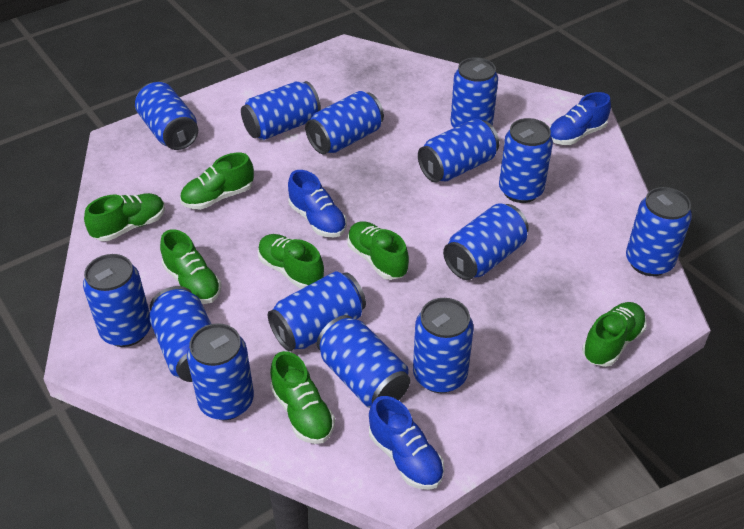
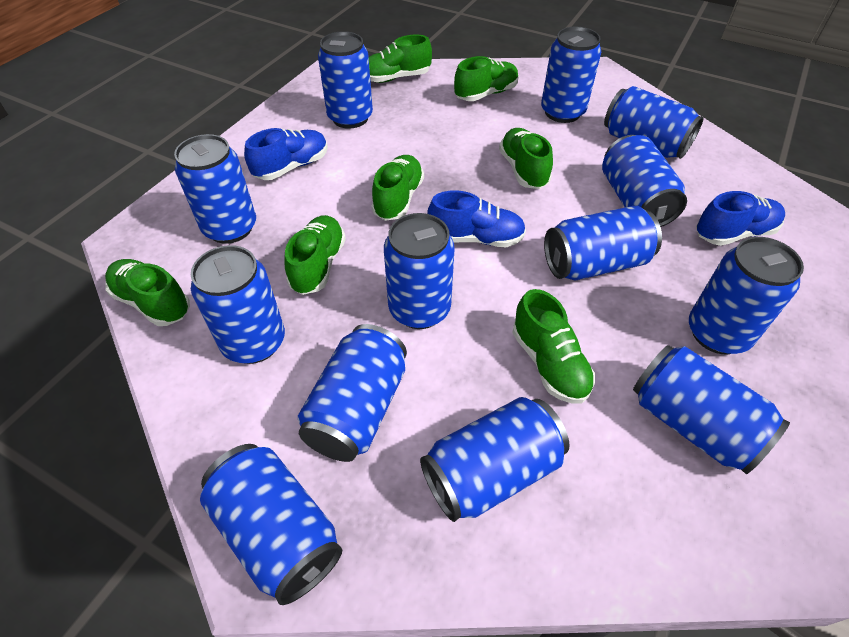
blue can: 14 -> 13

